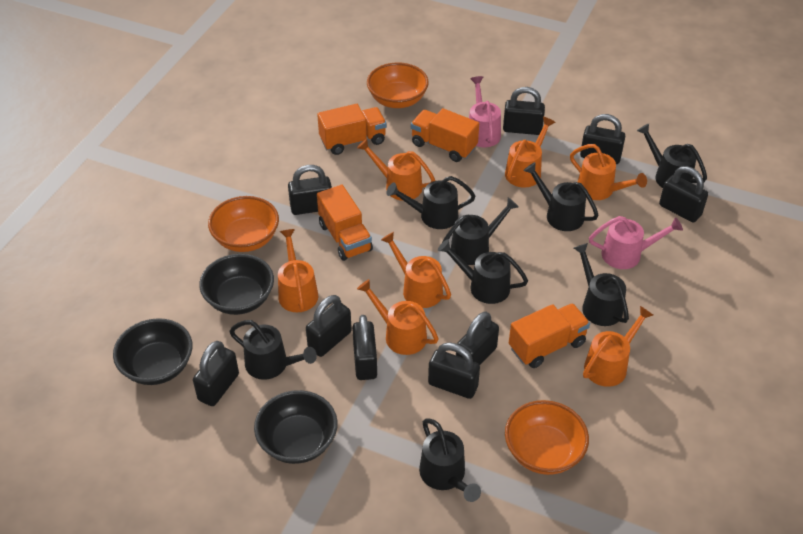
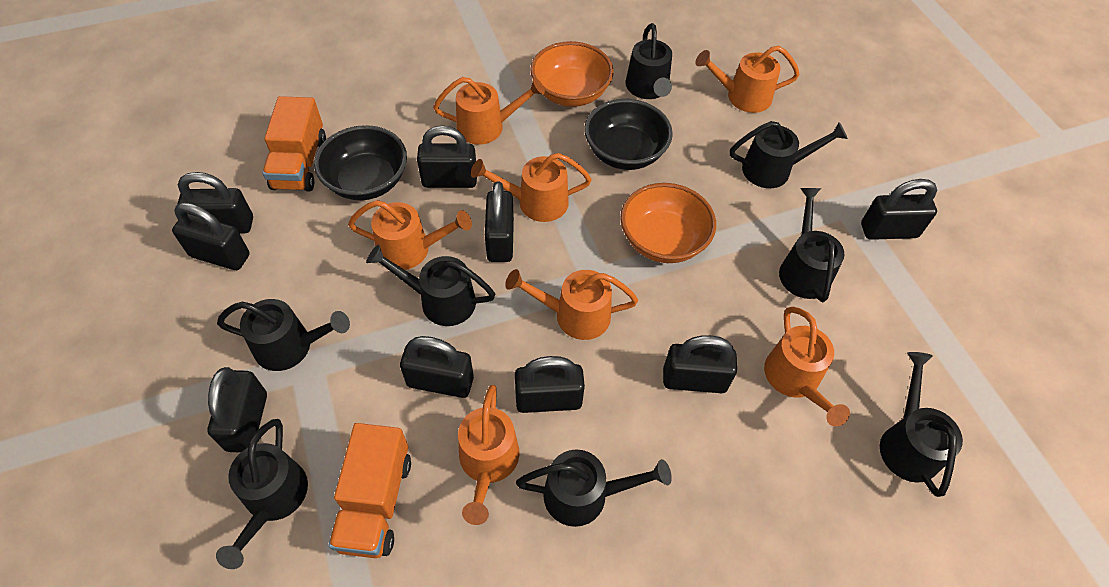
black bowl: 3 -> 2
orange bowl: 3 -> 2
orange truck: 4 -> 2
pink watering can: 2 -> 0

